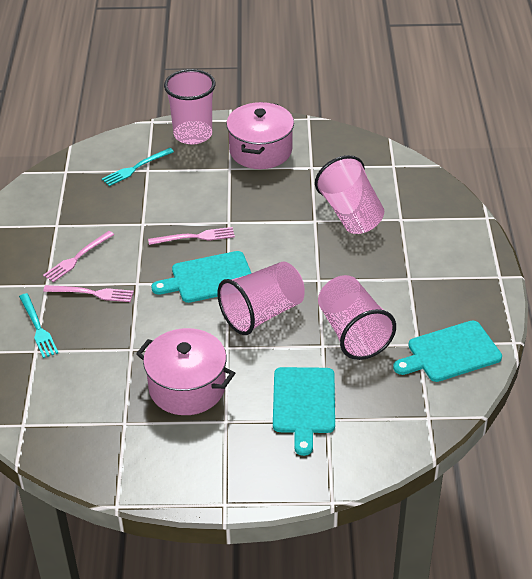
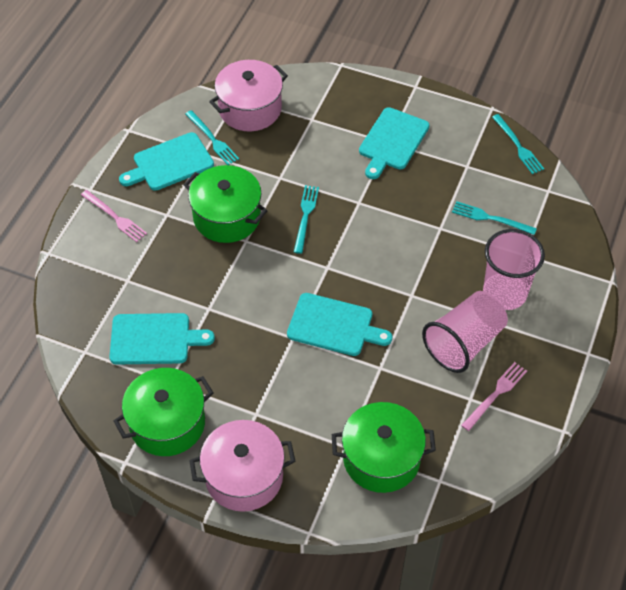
green pot: 0 -> 3
pink cup: 4 -> 2
pink fork: 3 -> 2
turquoise cutting board: 3 -> 4
turquoise fork: 2 -> 4

